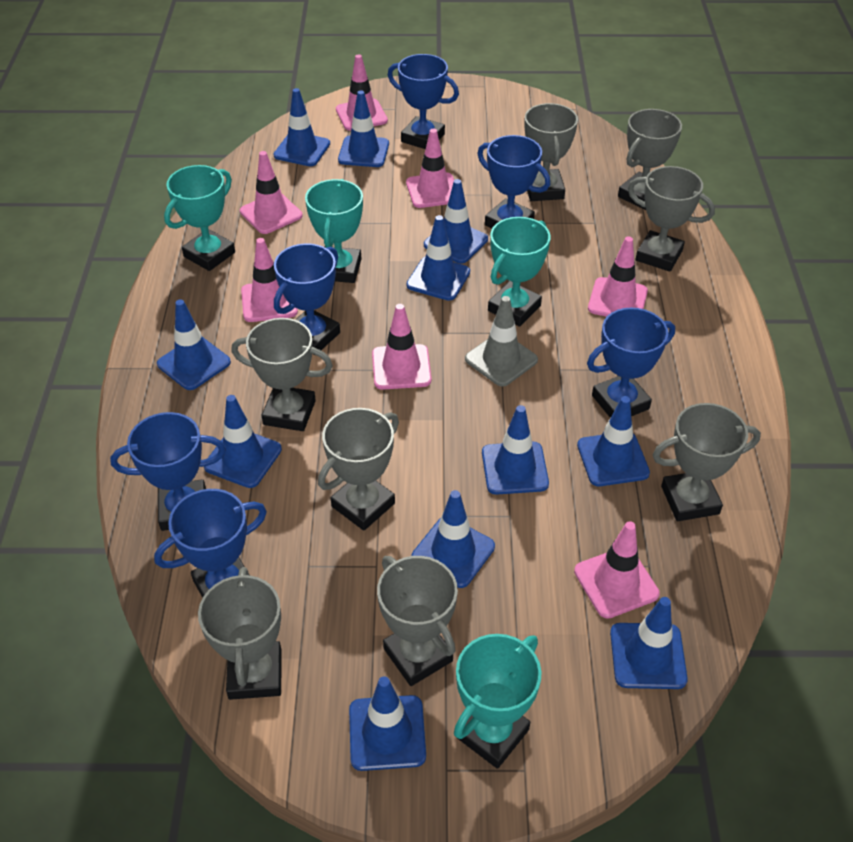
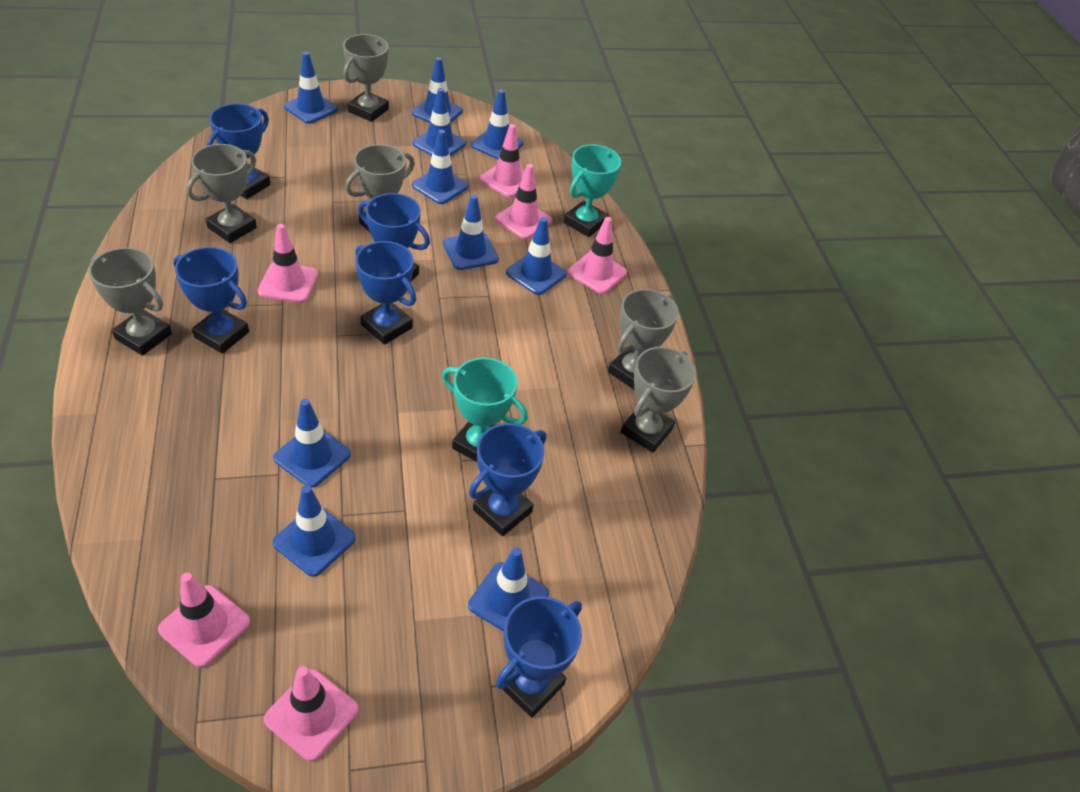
blue traffic cone: 11 -> 10
grey traffic cone: 1 -> 0
grey trophy: 8 -> 6
pink traffic cone: 7 -> 6
turquoise trophy: 4 -> 2

